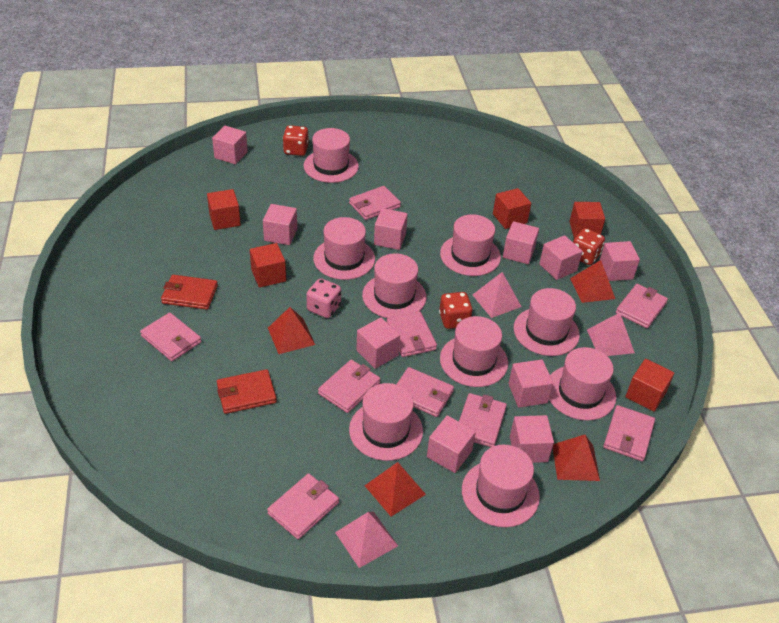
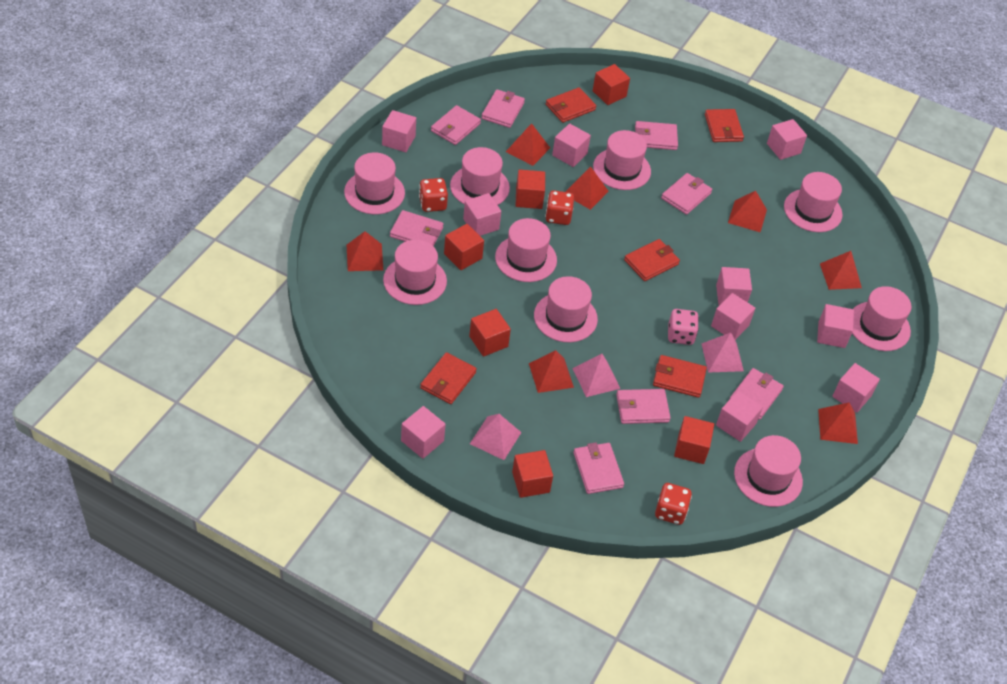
pink wallet: 9 -> 8
red cube: 5 -> 6
red pyramid: 4 -> 7
red wallet: 2 -> 5

